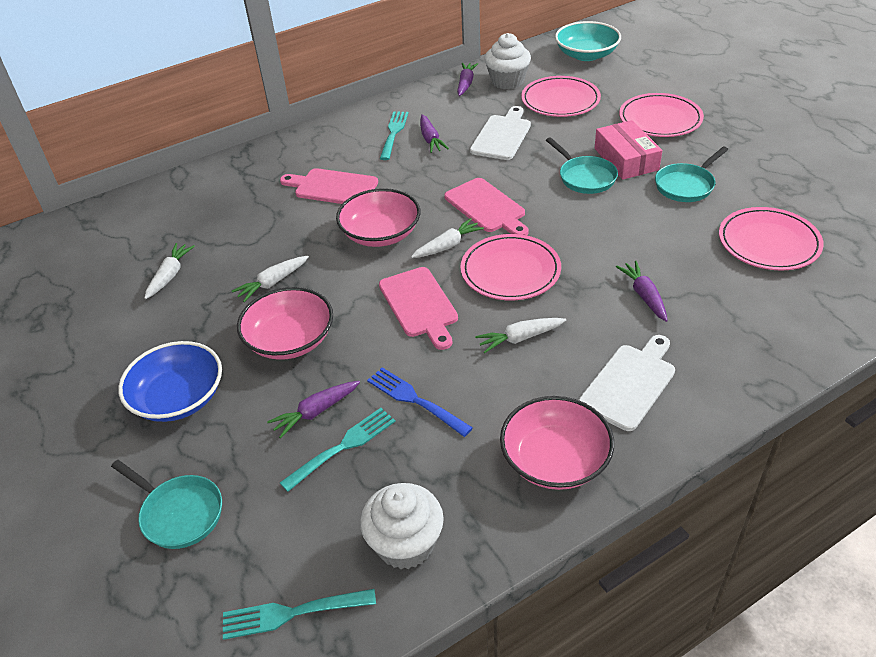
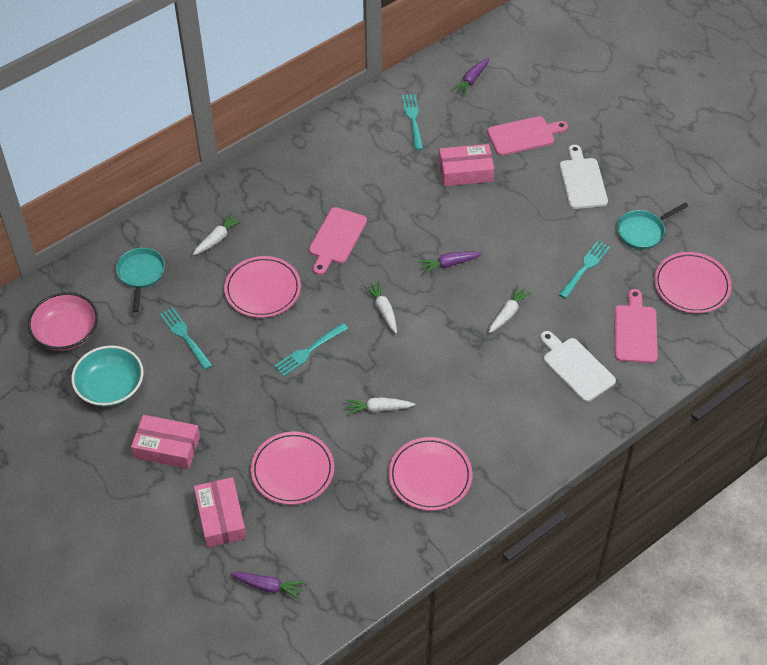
blue bowl: 1 -> 0
blue fork: 1 -> 0
pink bowl: 3 -> 1
pink box: 1 -> 3
purple carrot: 4 -> 3
turquoise fork: 3 -> 4
turquoise pan: 3 -> 2
white cupcake: 2 -> 0

